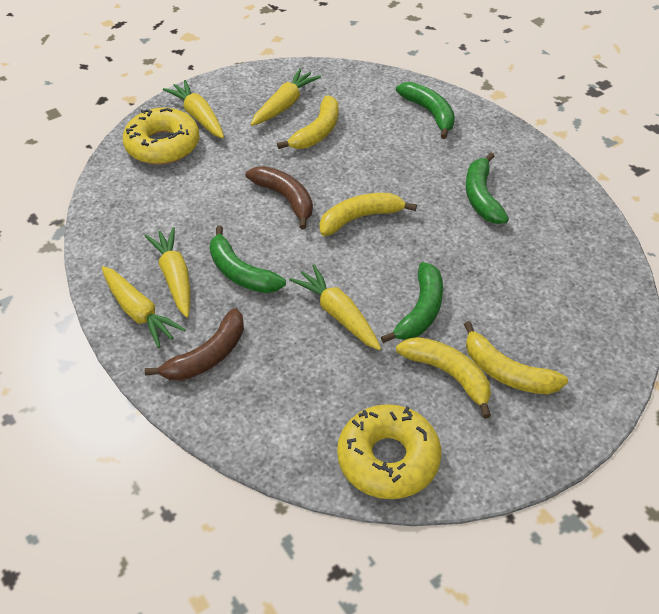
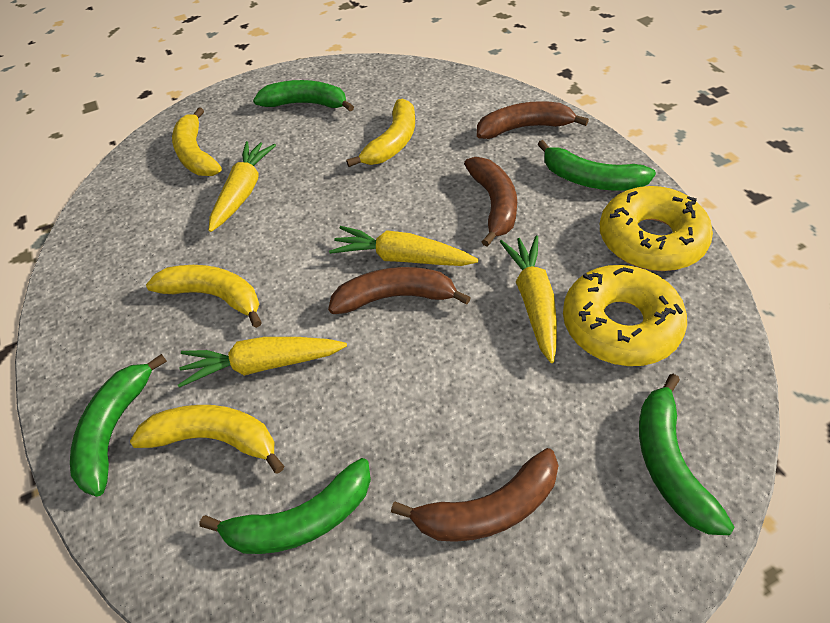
brown banana: 2 -> 4
green banana: 4 -> 5
yellow carrot: 5 -> 4

